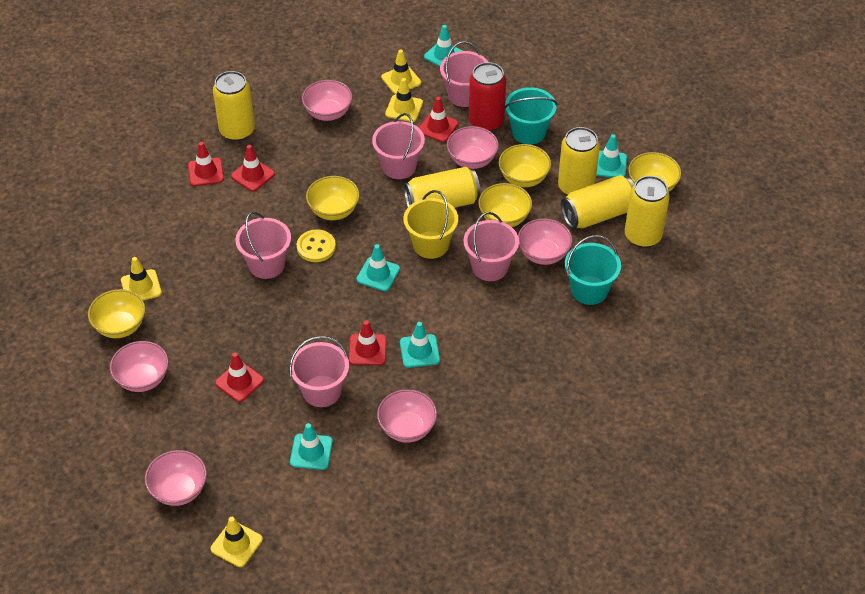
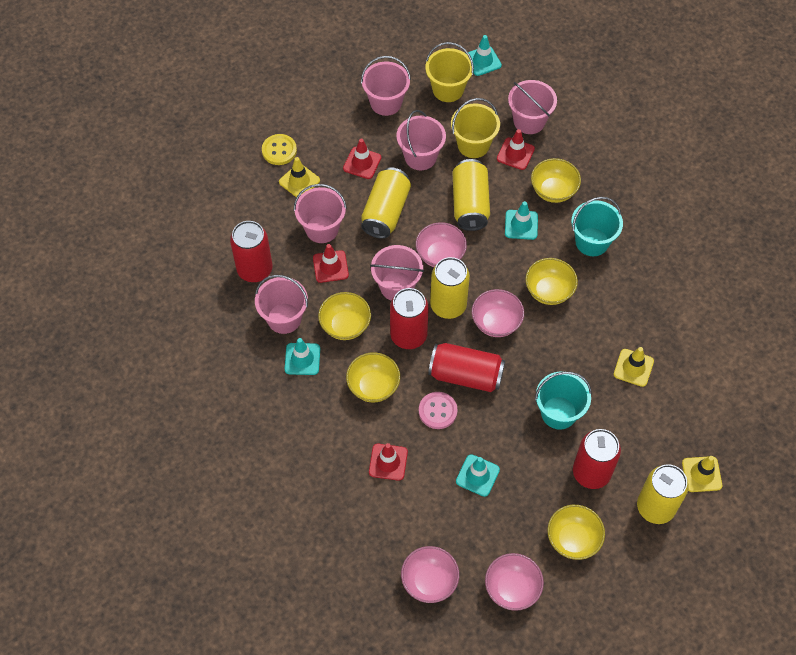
pink bowl: 6 -> 4
pink bucket: 5 -> 6
pink button: 0 -> 1
red can: 1 -> 4
red traffic cone: 5 -> 4
turquoise traffic cone: 5 -> 4
yellow bucket: 1 -> 2
yellow can: 5 -> 4
yellow traffic cone: 4 -> 3

